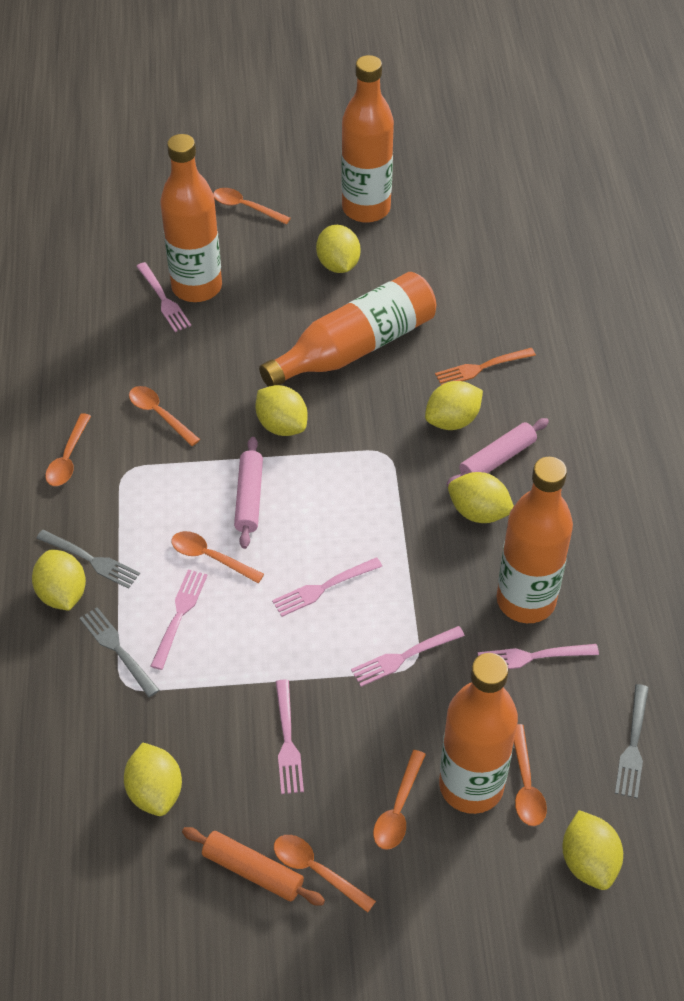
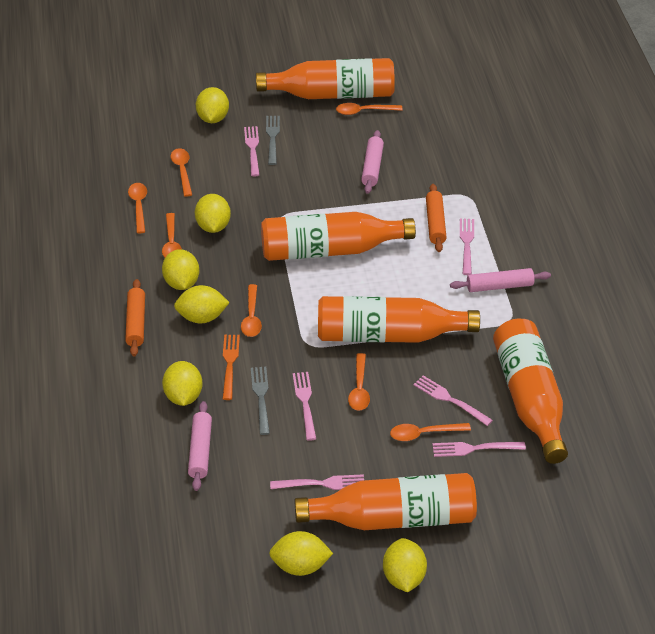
grey fork: 3 -> 2
orange rolling pin: 1 -> 2
pink rolling pin: 2 -> 3

